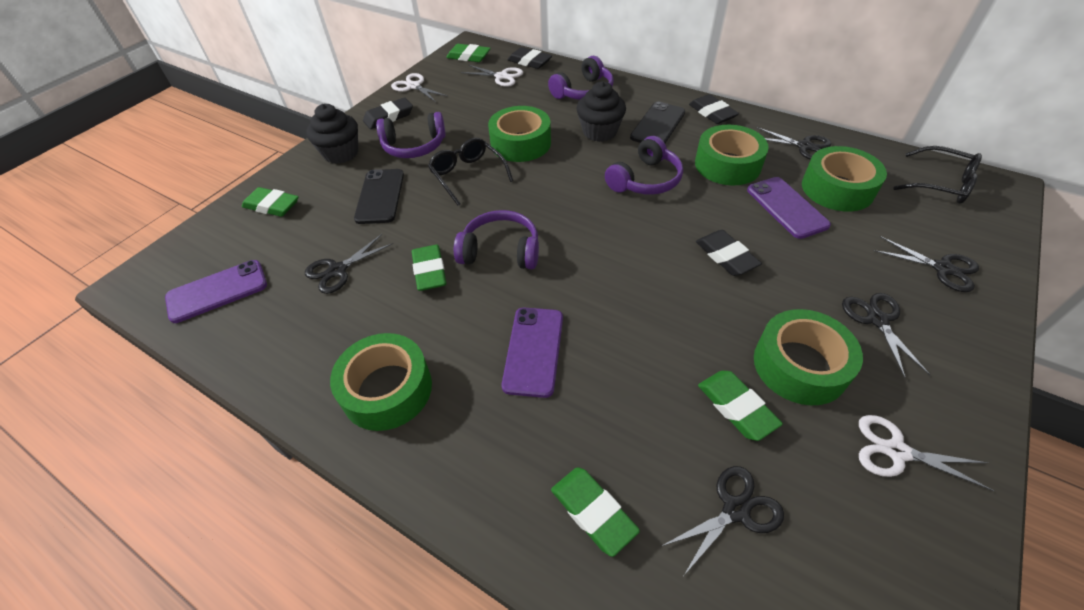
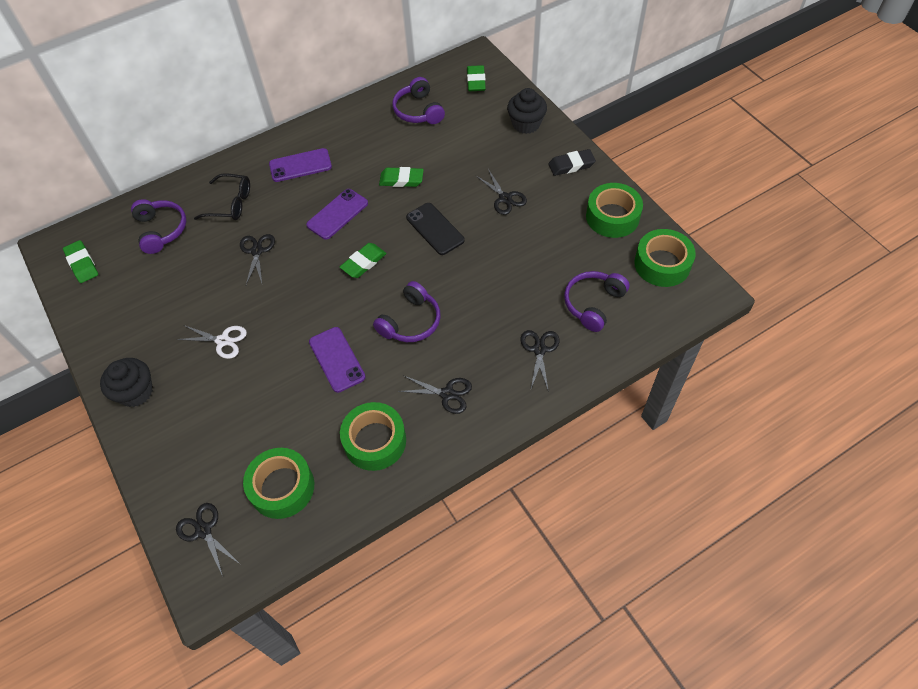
black eraser: 4 -> 1
black glasses: 2 -> 1
black phone: 2 -> 1
green eraser: 5 -> 4
green tape: 5 -> 4
white scissors: 3 -> 1

